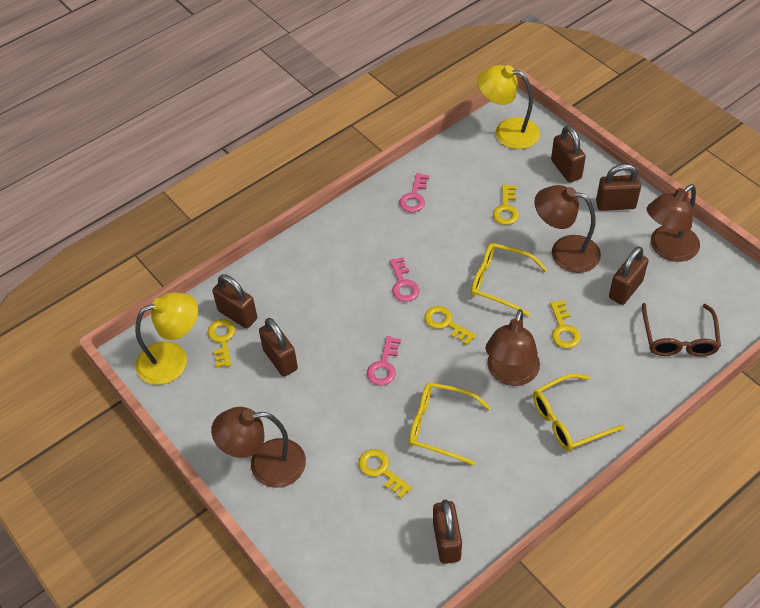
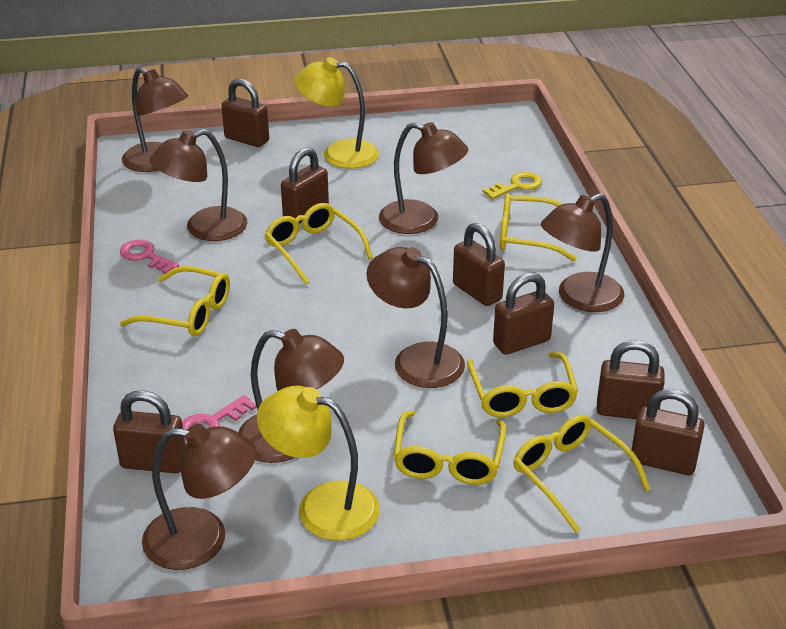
brown glasses: 1 -> 0
brown lamp: 4 -> 7
brown padlock: 6 -> 7
pink key: 3 -> 2
yellow glasses: 3 -> 6
yellow key: 5 -> 1

